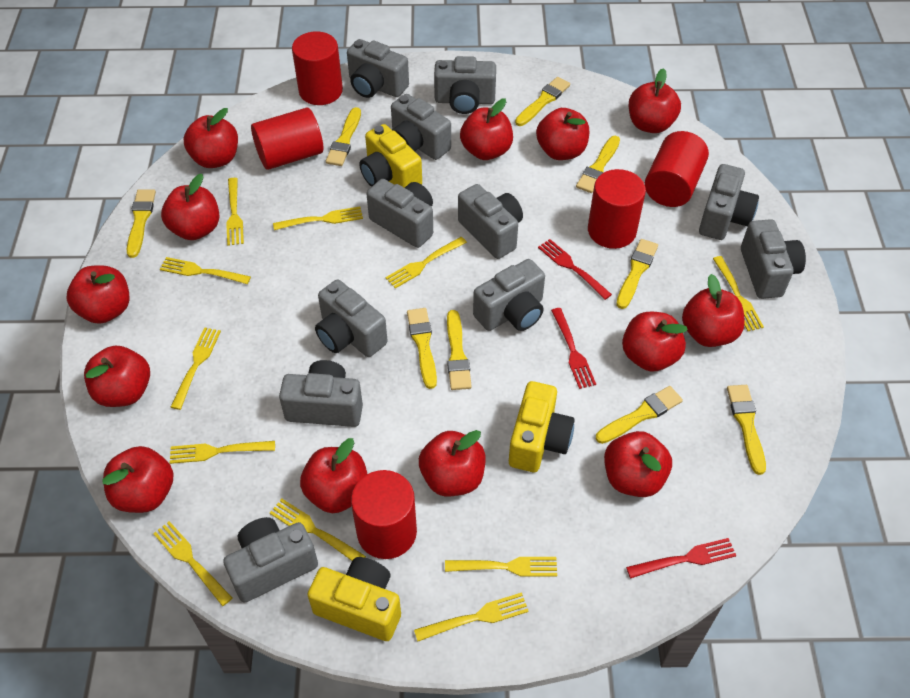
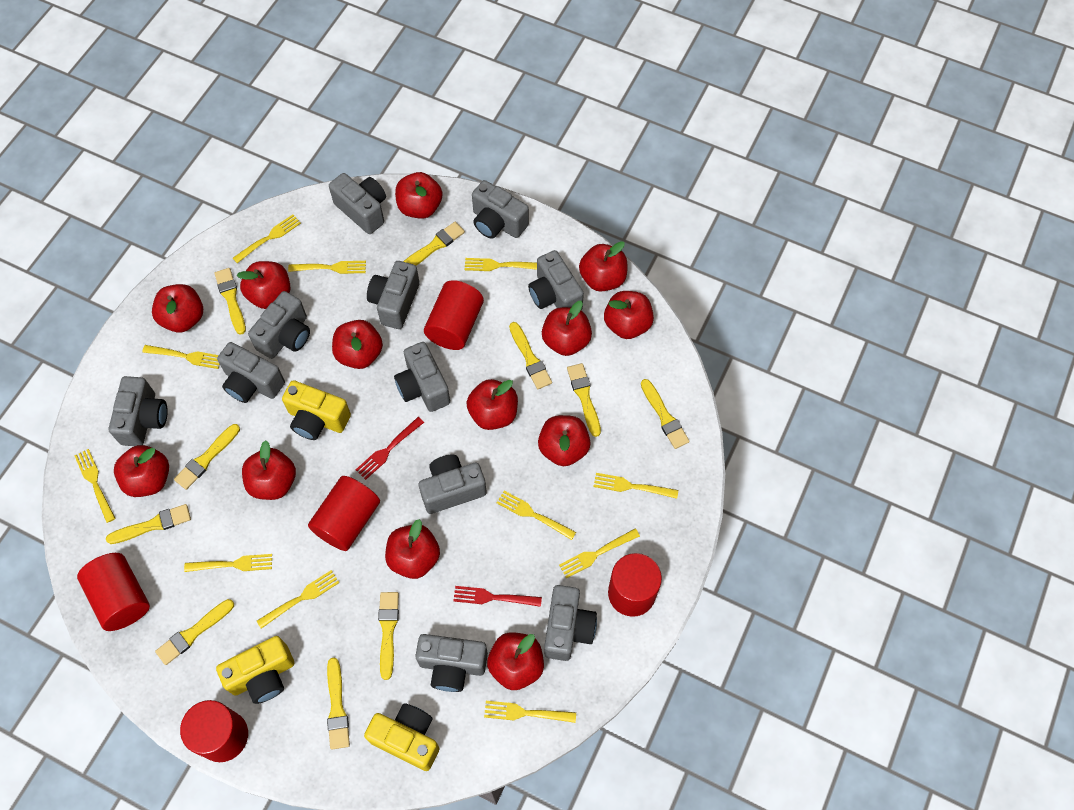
red fork: 3 -> 2
yellow brush: 9 -> 10

